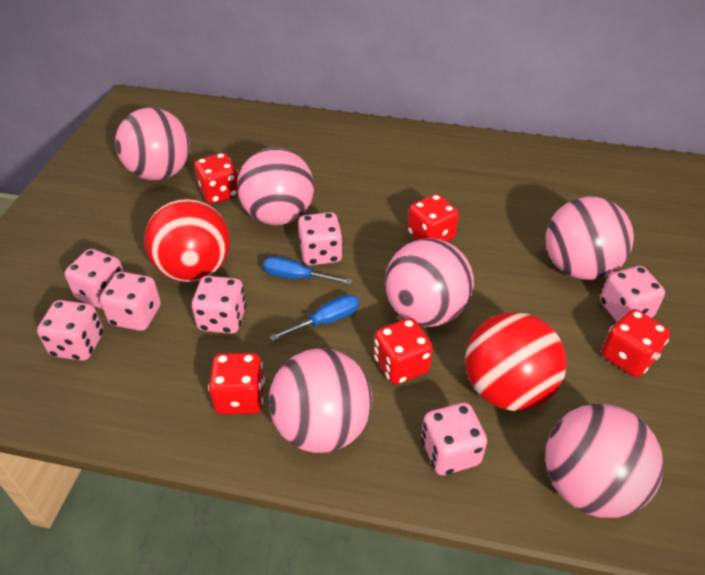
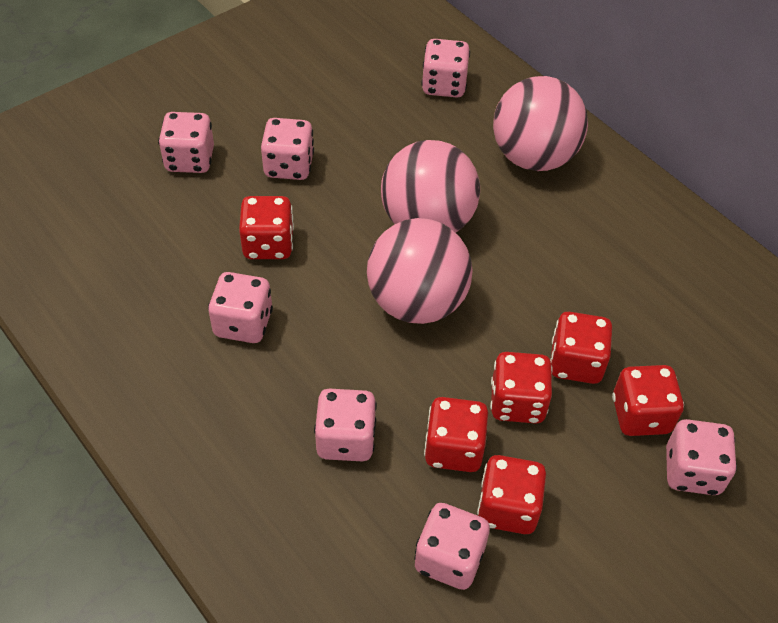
blue screwdriver: 2 -> 0
pink ball: 6 -> 3
red ball: 2 -> 0
red dice: 5 -> 6

